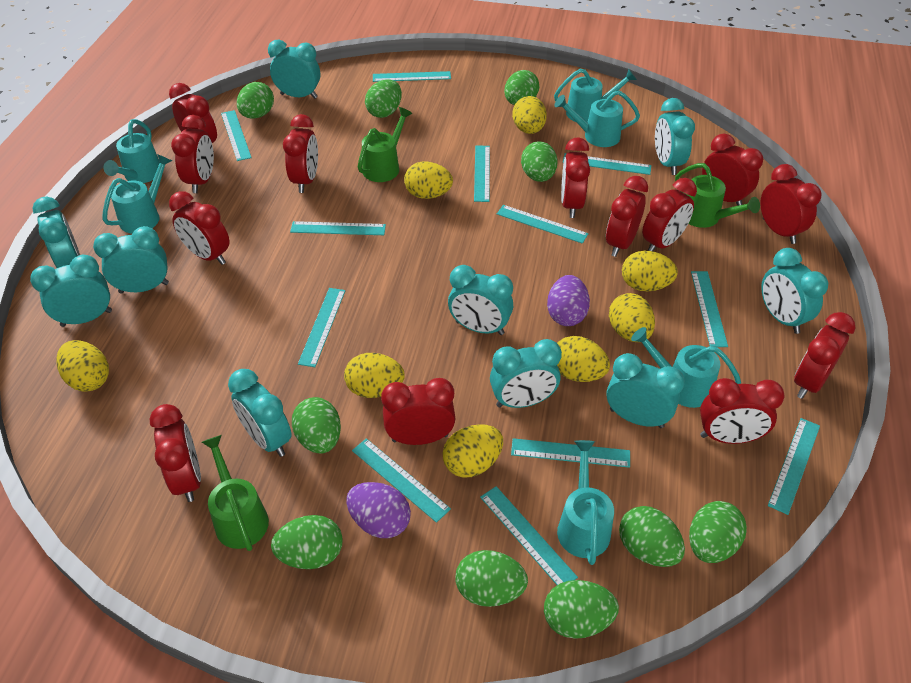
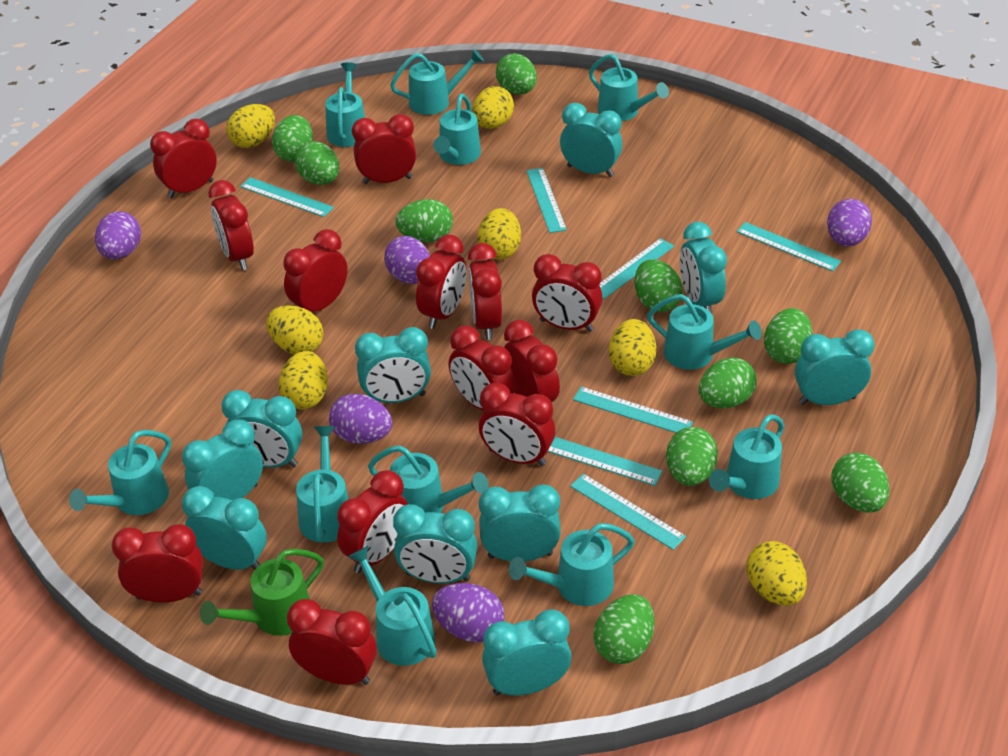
green watering can: 3 -> 1
purple egg: 2 -> 5
turquoise ruler: 12 -> 7
turquoise watering can: 6 -> 11
yellow egg: 8 -> 7

